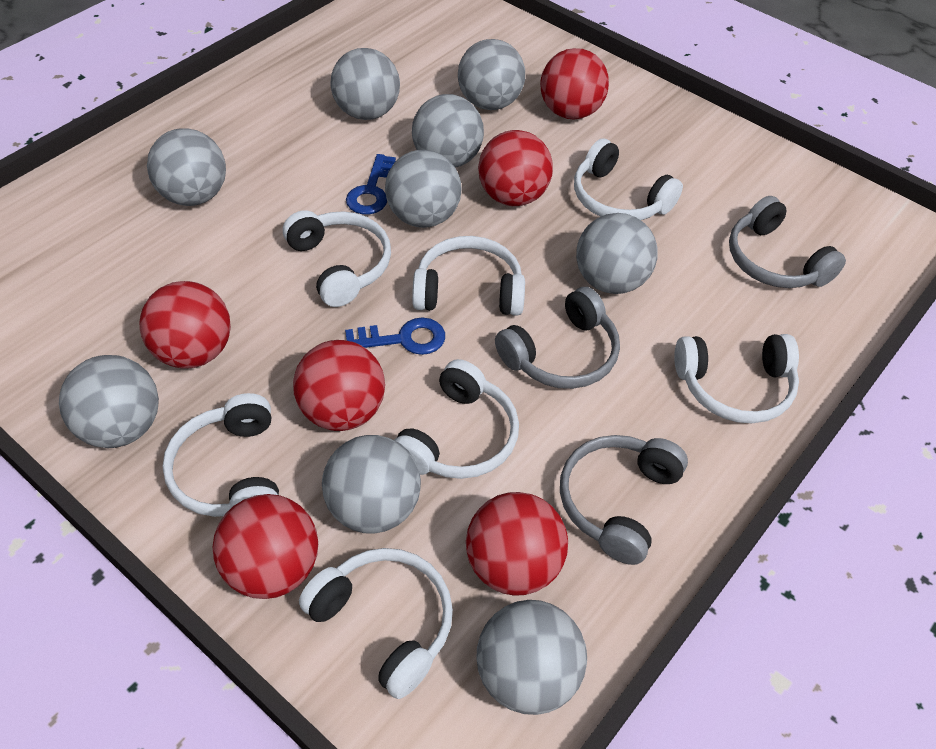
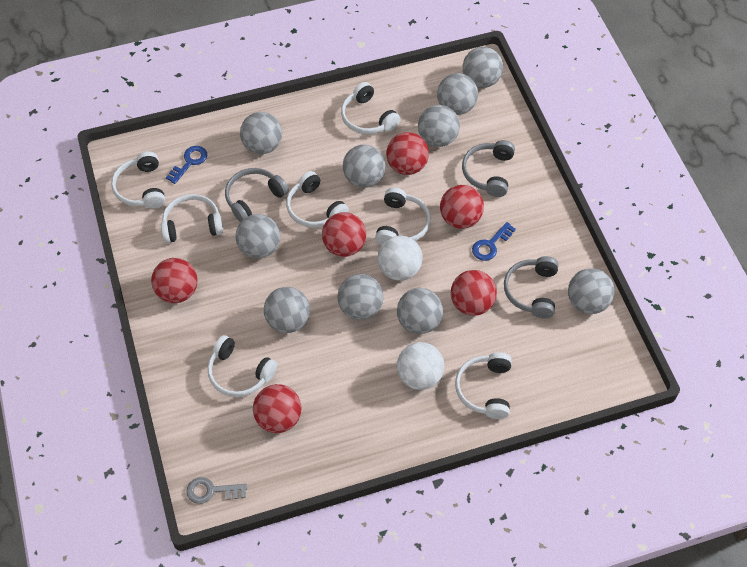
grey ball: 9 -> 10
grey key: 0 -> 1
white ball: 0 -> 2

